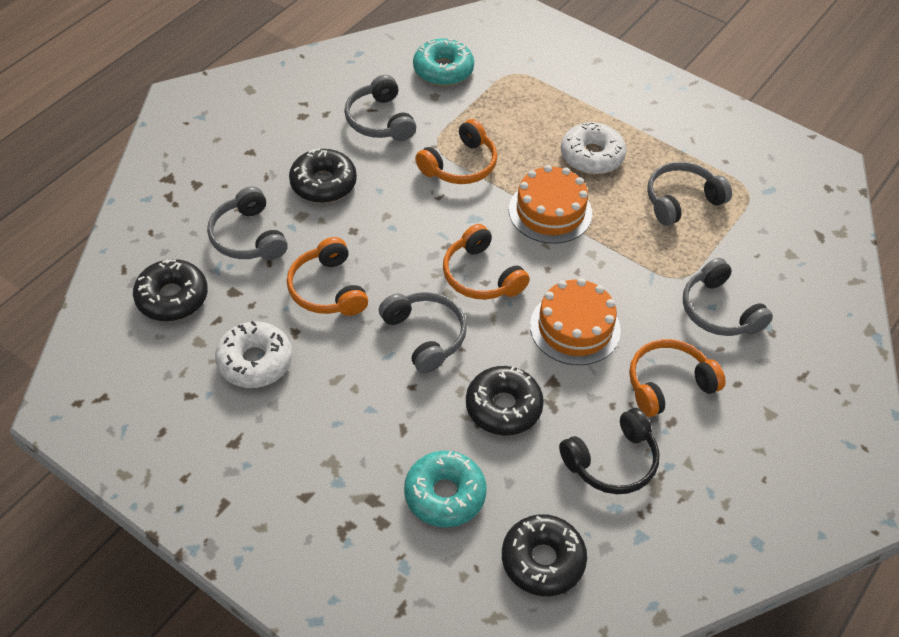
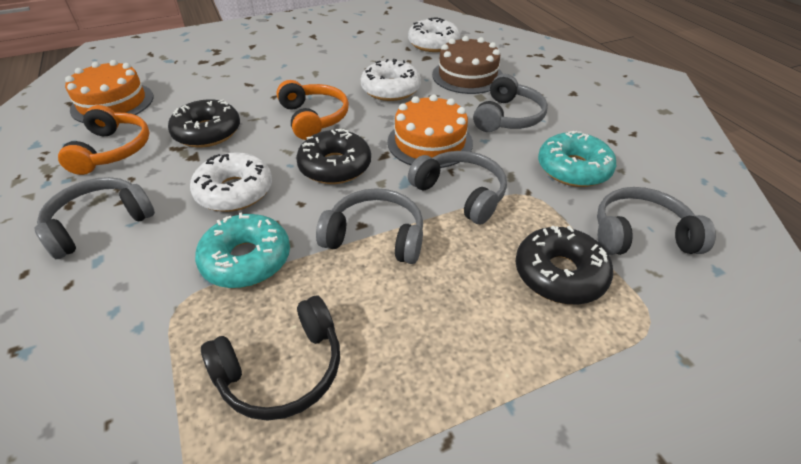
black donut: 4 -> 3
brown cake: 0 -> 1
orange headphones: 4 -> 2
white donut: 2 -> 3

